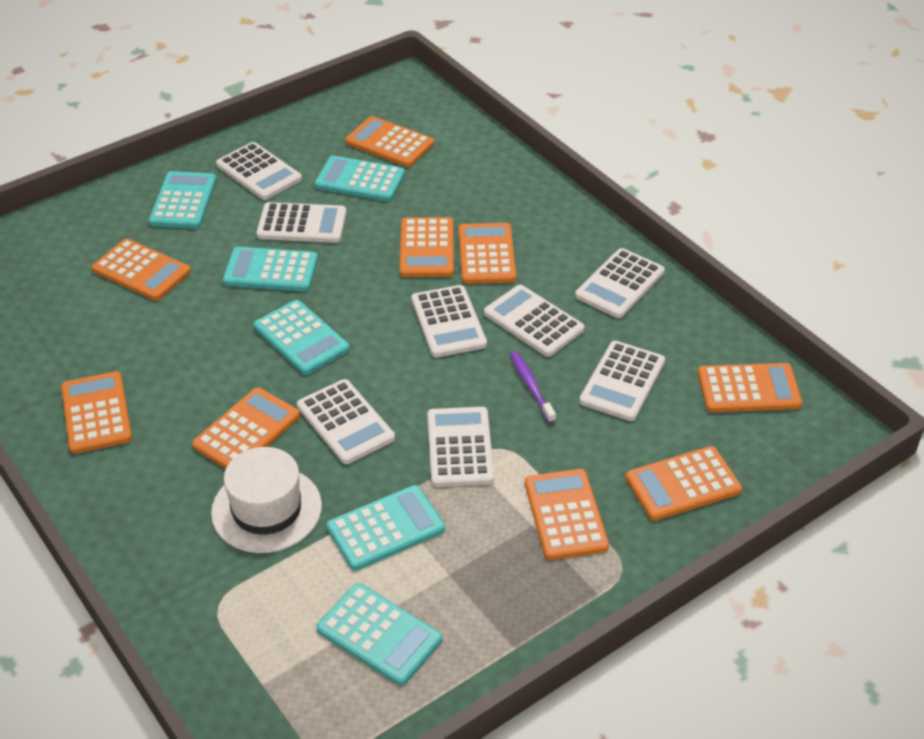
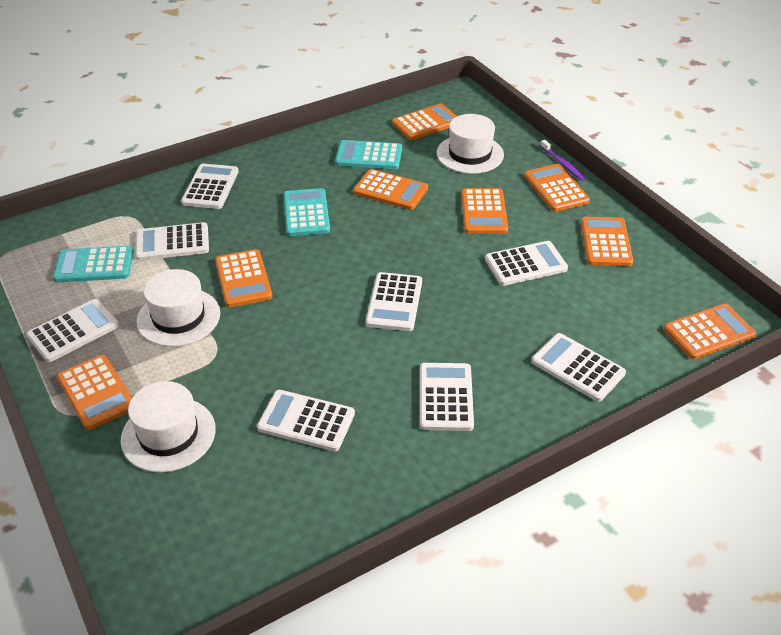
orange calculator: 9 -> 8
turquoise calculator: 6 -> 3
white hat: 1 -> 3

